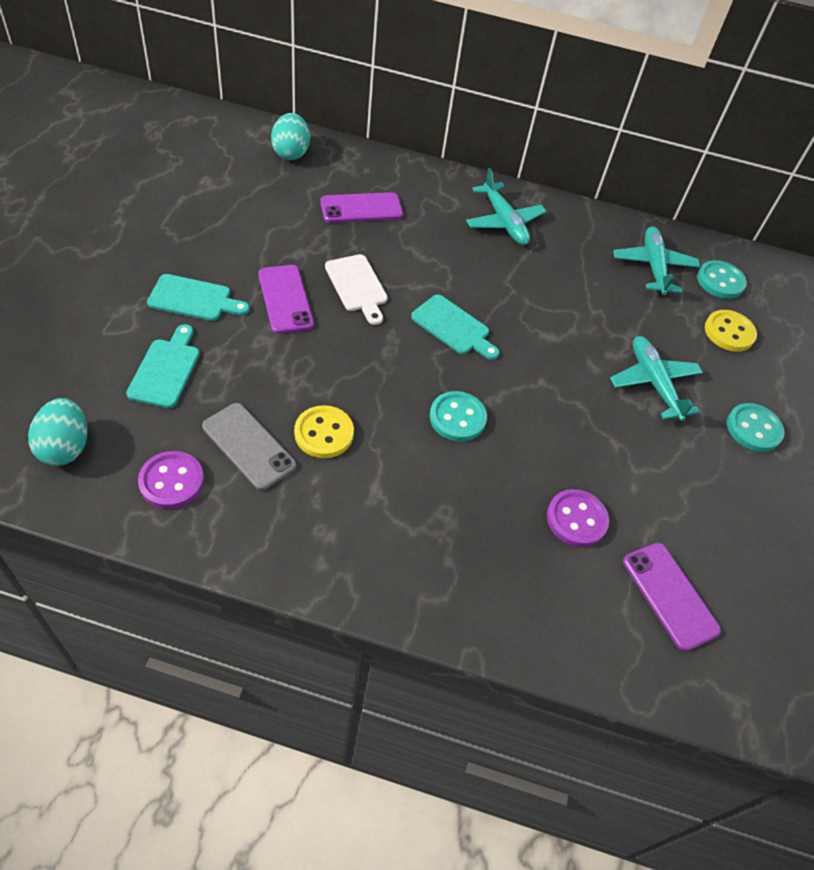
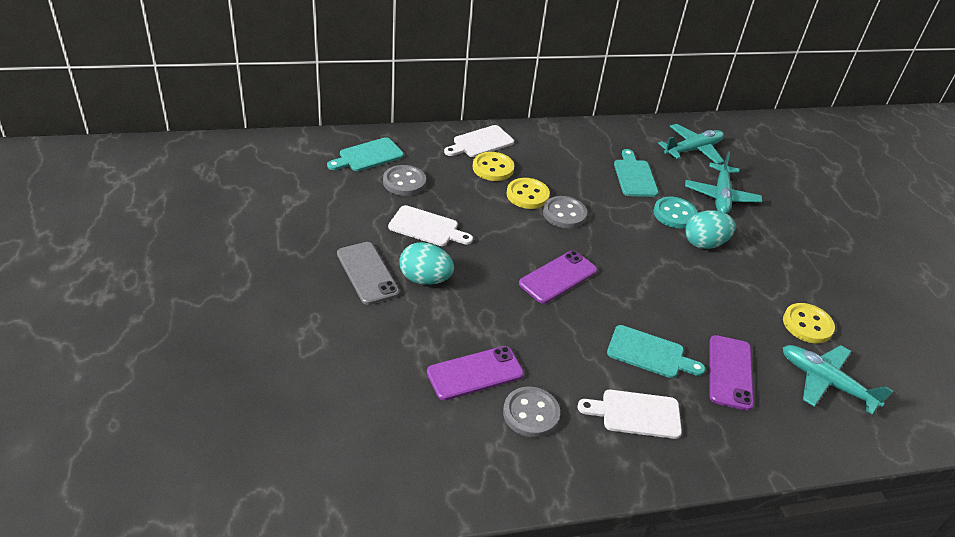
grey button: 0 -> 3
purple button: 2 -> 0
turquoise button: 3 -> 1
white cutting board: 1 -> 3
yellow button: 2 -> 3

